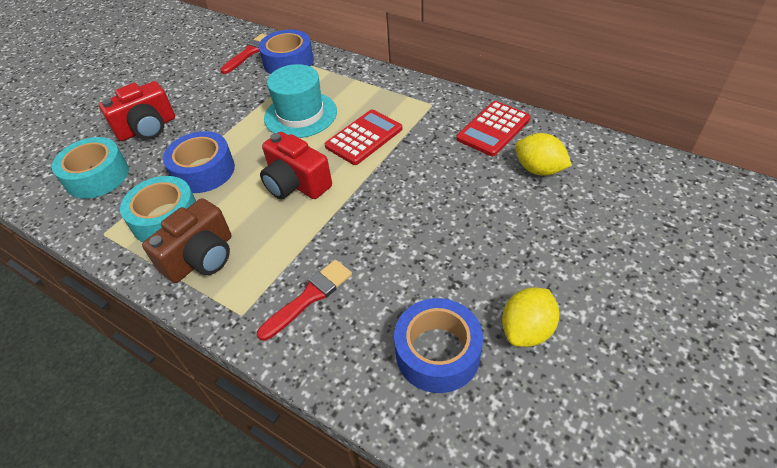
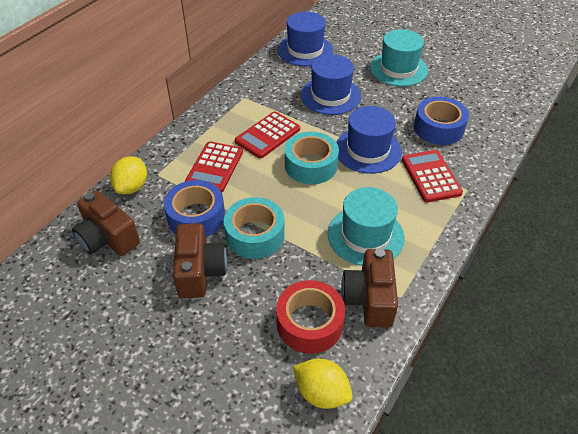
blue hat: 0 -> 3
blue tape: 3 -> 2
brown camera: 1 -> 3
red brush: 2 -> 0
red calculator: 2 -> 3
red camera: 2 -> 0
red tape: 0 -> 1
turquoise hat: 1 -> 2

